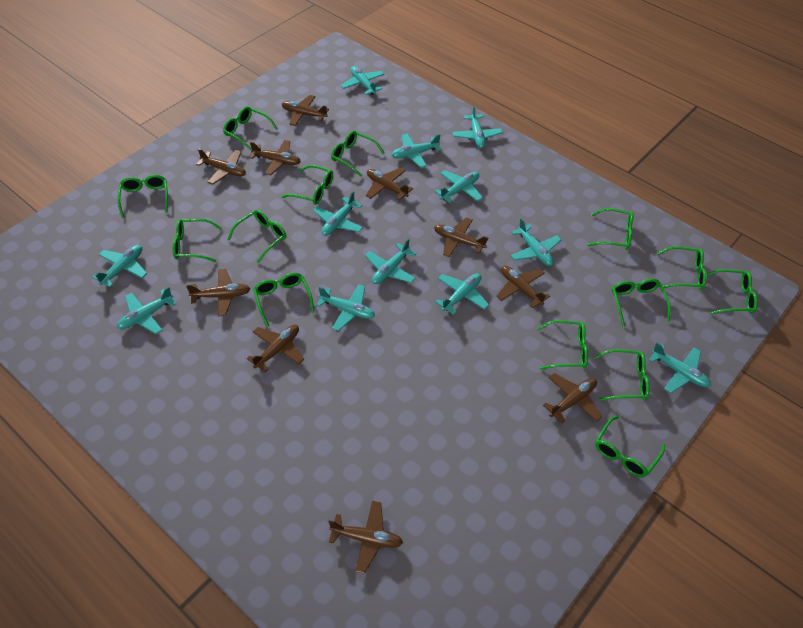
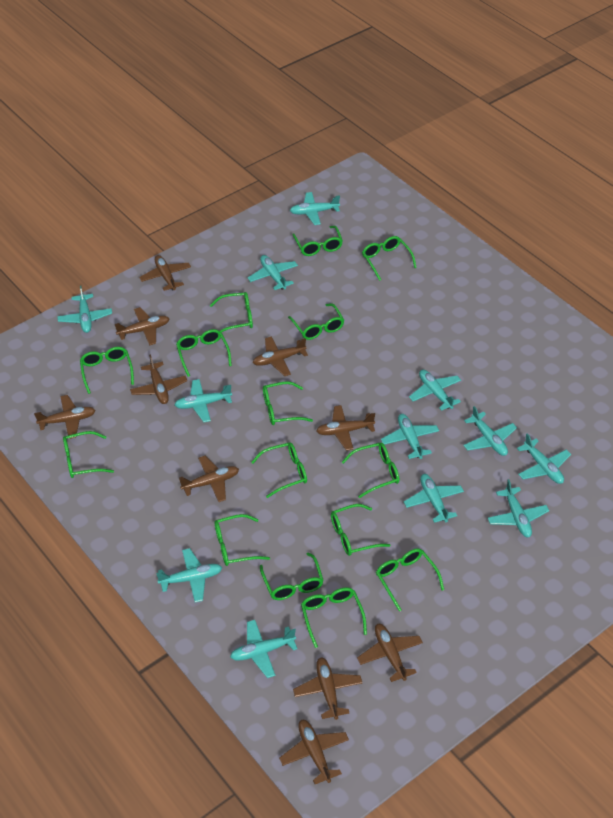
green glasses: 14 -> 15

